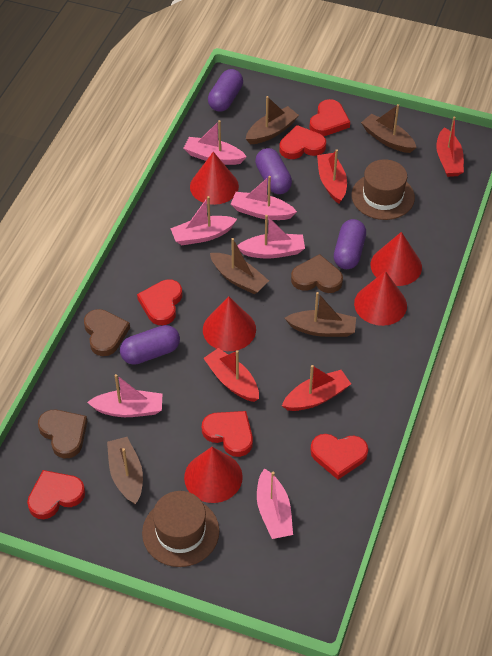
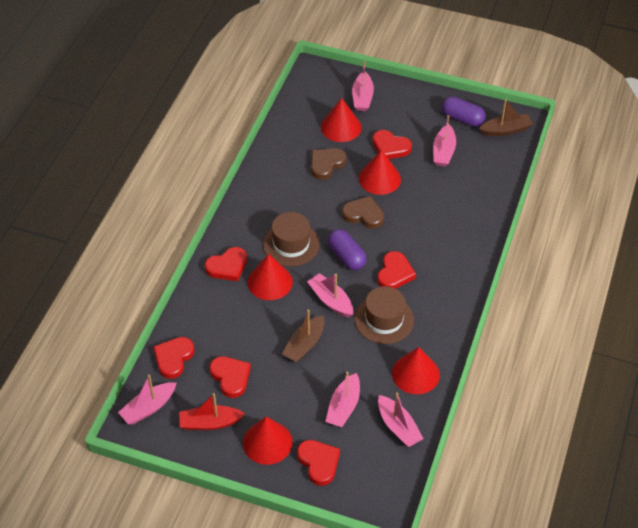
brown boat: 5 -> 2
brown heart: 3 -> 2
purple capsule: 4 -> 2
red boat: 4 -> 1

